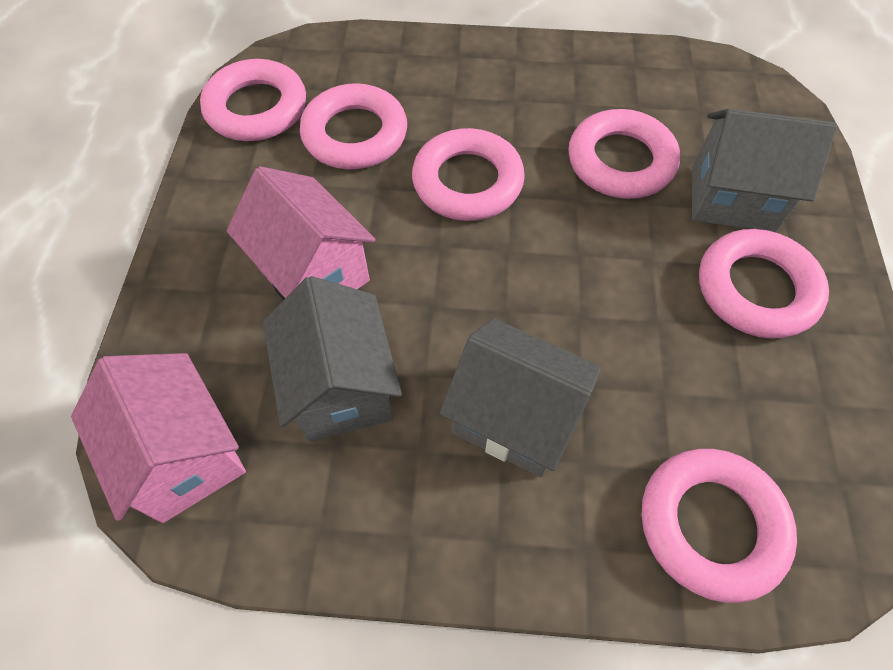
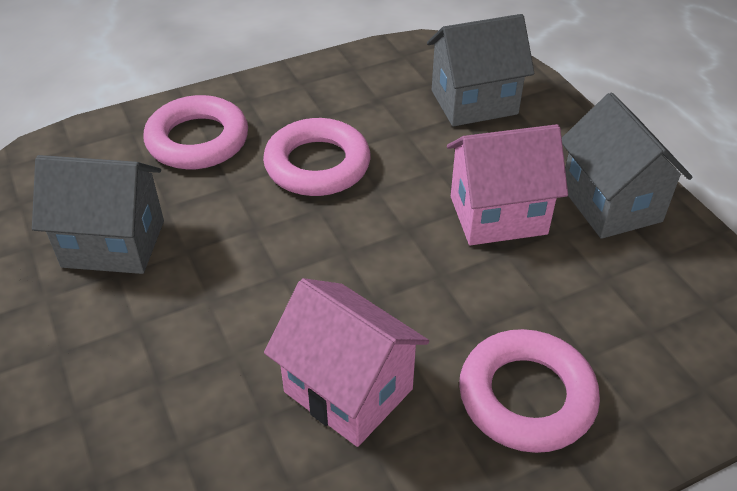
pink ring: 6 -> 3

